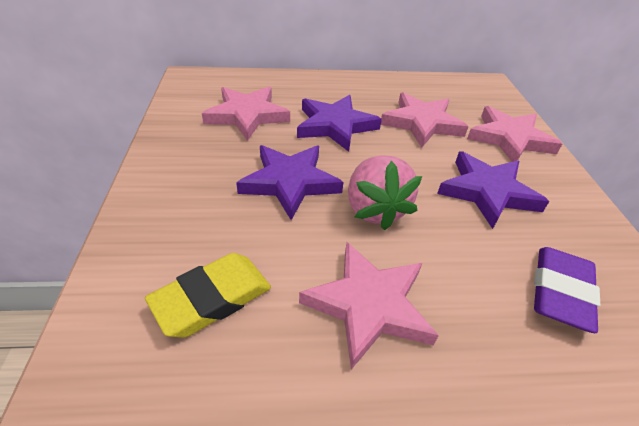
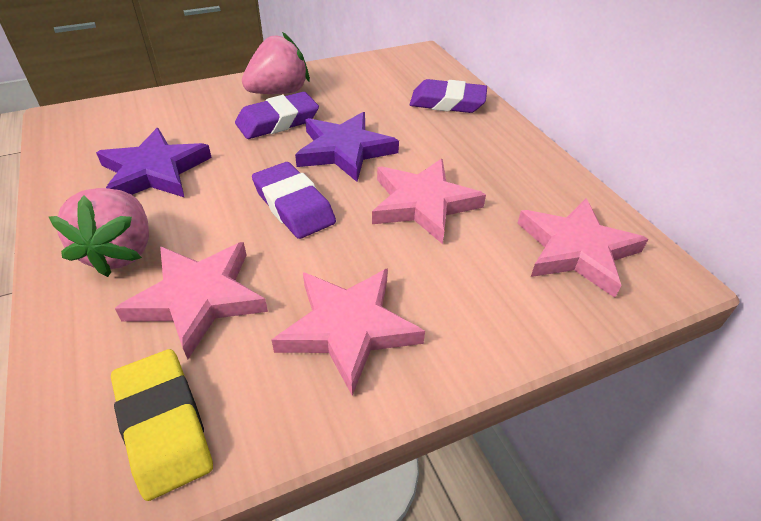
pink strawberry: 1 -> 2
purple eraser: 1 -> 3
purple star: 3 -> 2

